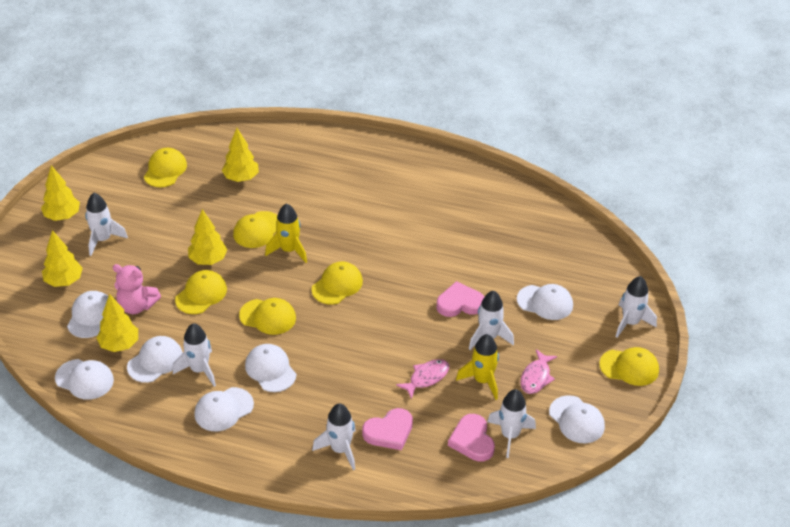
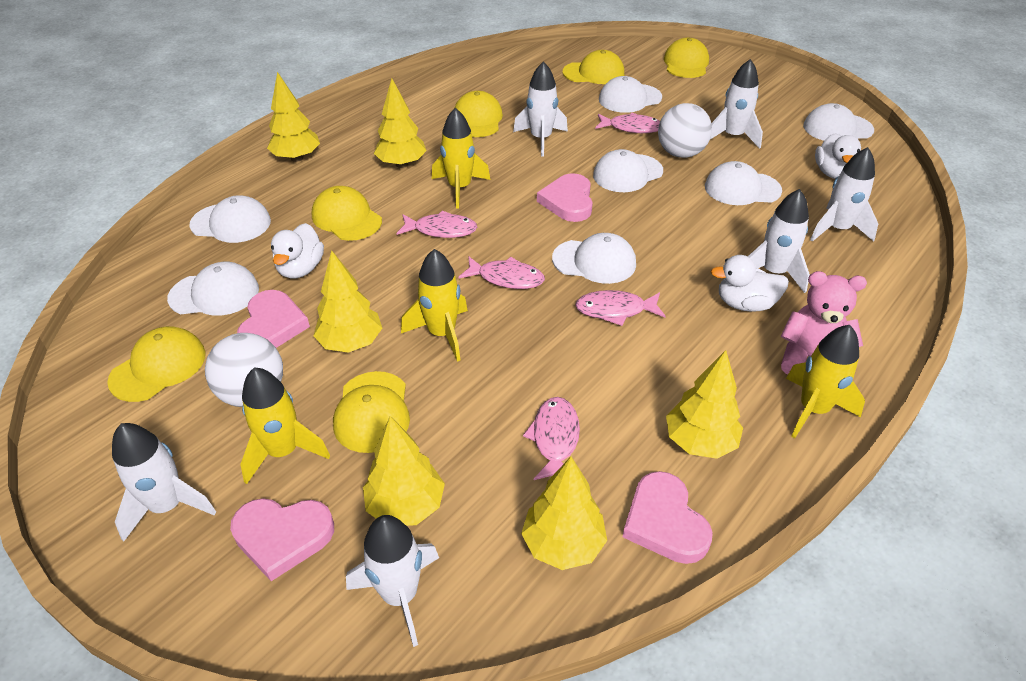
pink fish: 2 -> 5
pink heart: 3 -> 4
white ball: 0 -> 2
white duck: 0 -> 3
yellow rocket: 2 -> 4
yellow tree: 5 -> 6

